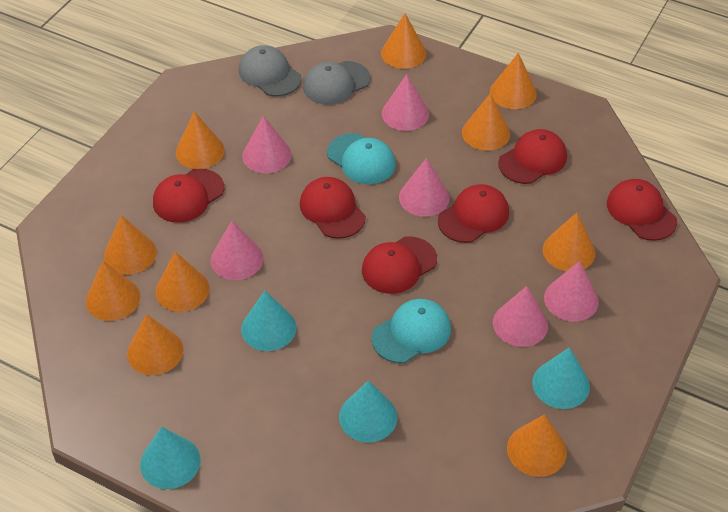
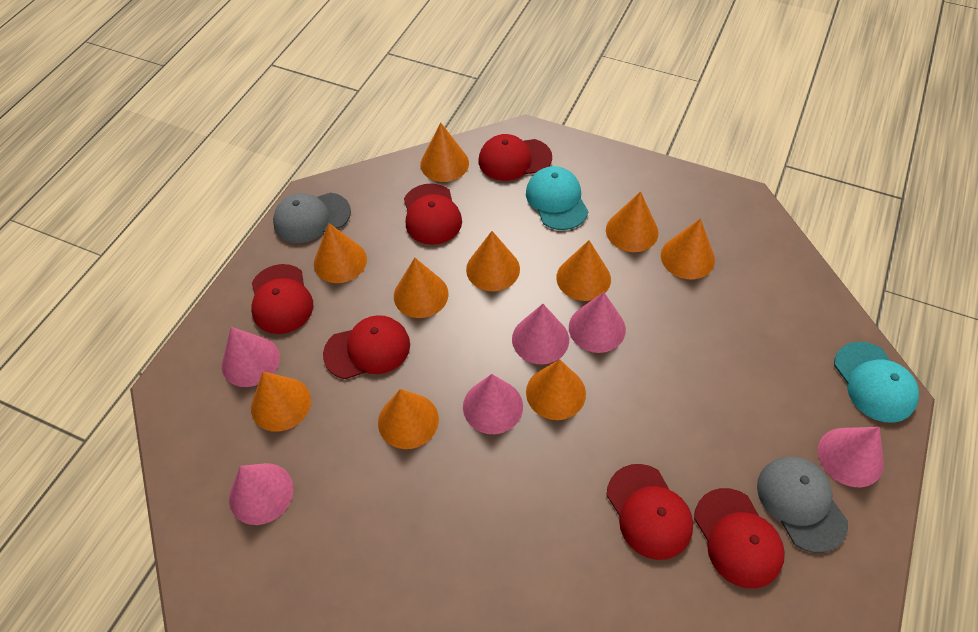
turquoise cone: 4 -> 0

